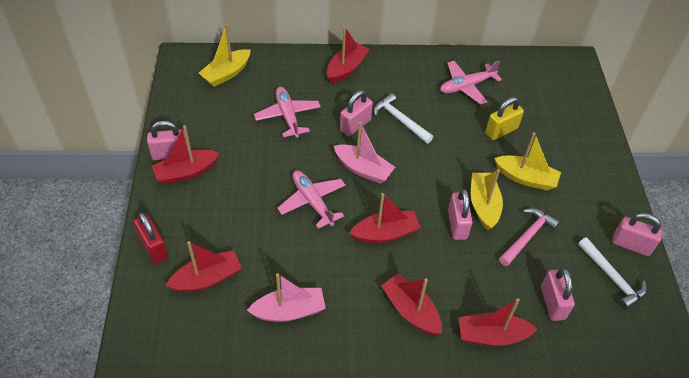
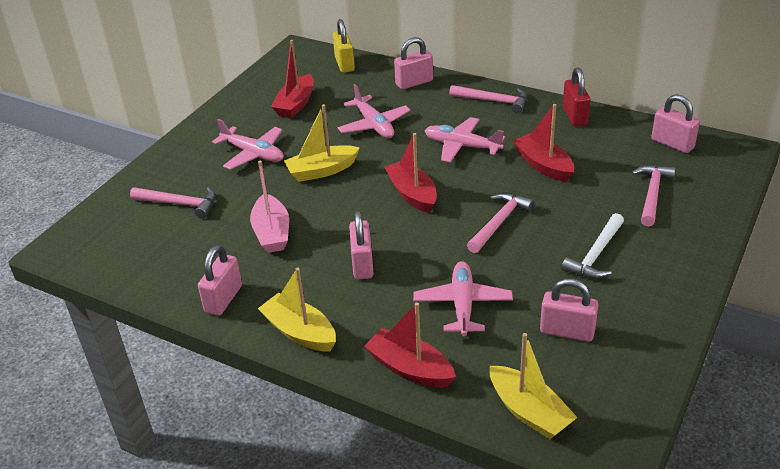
pink boat: 2 -> 1
pink hammer: 1 -> 4
pink plane: 3 -> 4
red boat: 6 -> 4
white hammer: 2 -> 1

